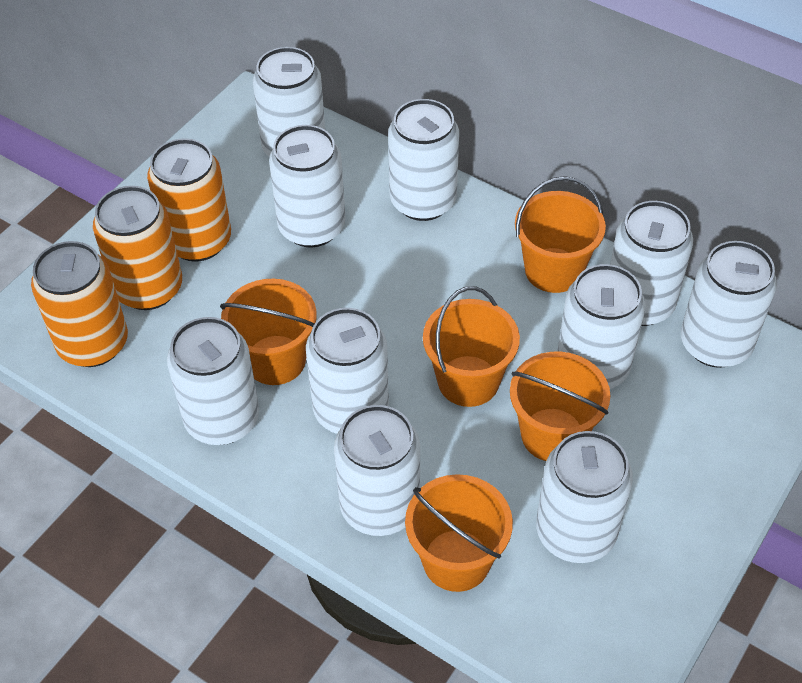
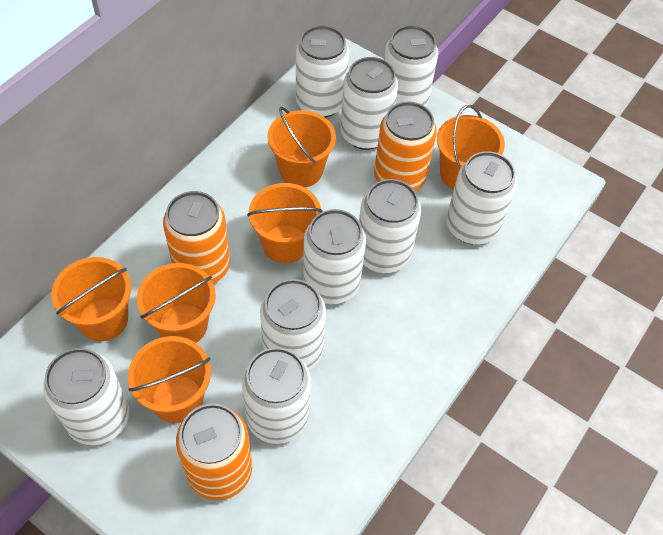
orange bucket: 5 -> 6
white can: 10 -> 9

